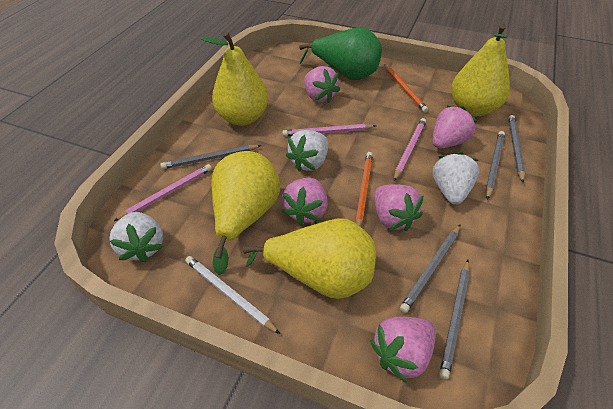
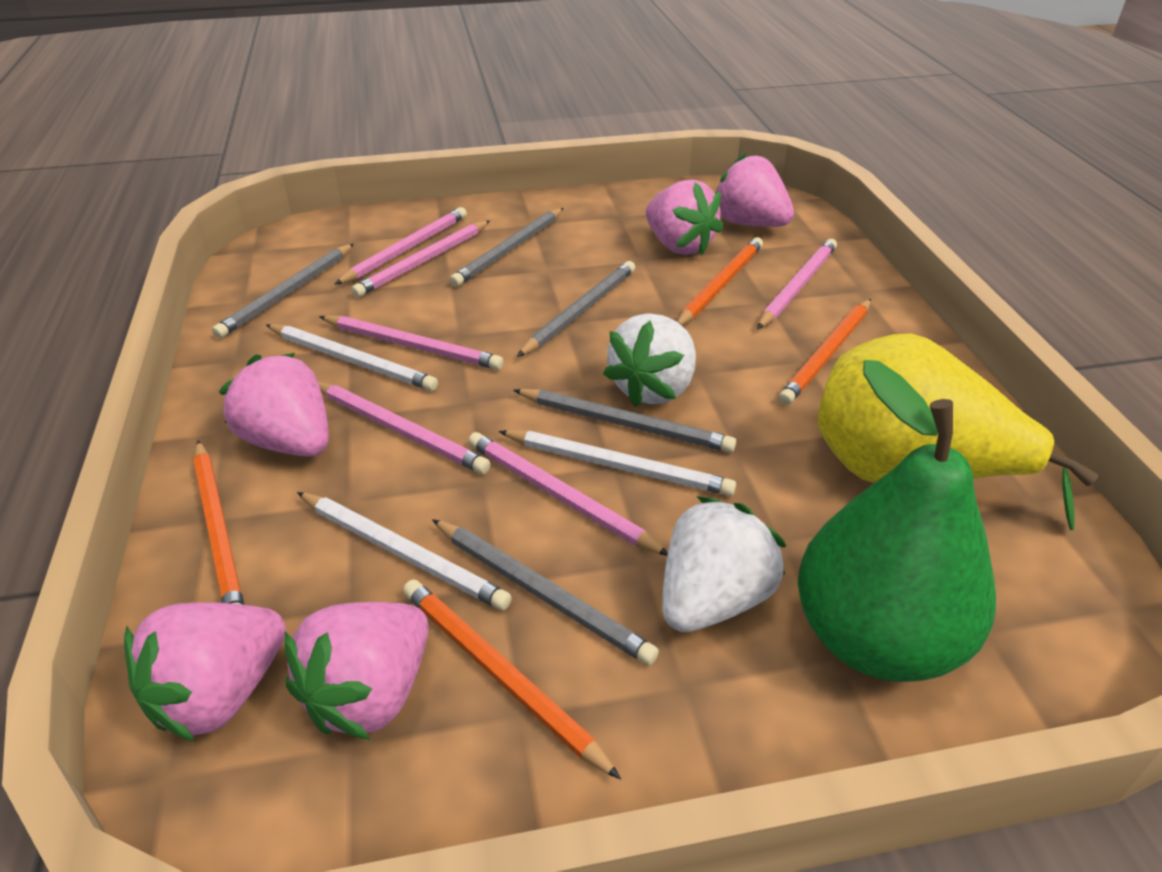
orange pencil: 2 -> 4
pink pencil: 3 -> 6
white pencil: 1 -> 3
white strawberry: 3 -> 2
yellow pear: 4 -> 1

